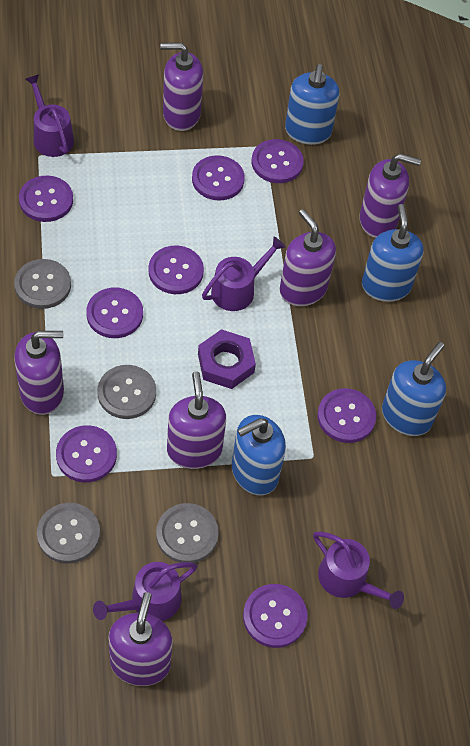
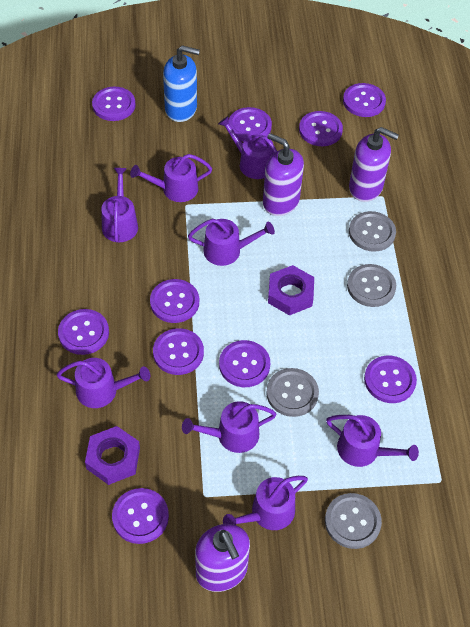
blue soap dispenser: 4 -> 1
purple button: 8 -> 10
purple nut: 1 -> 2
purple soap dispenser: 6 -> 3
purple watering can: 4 -> 8

